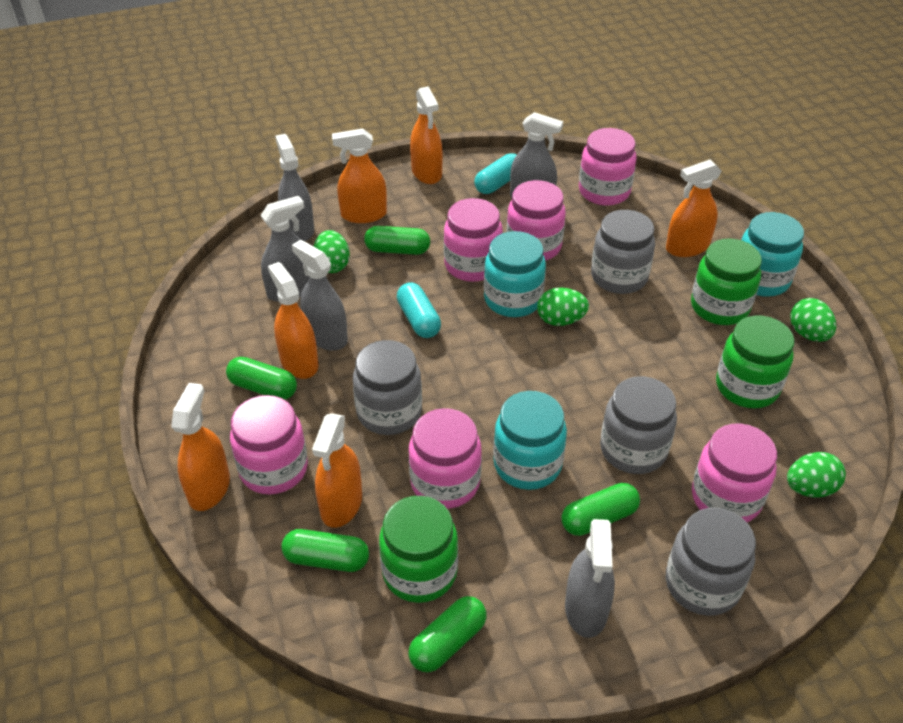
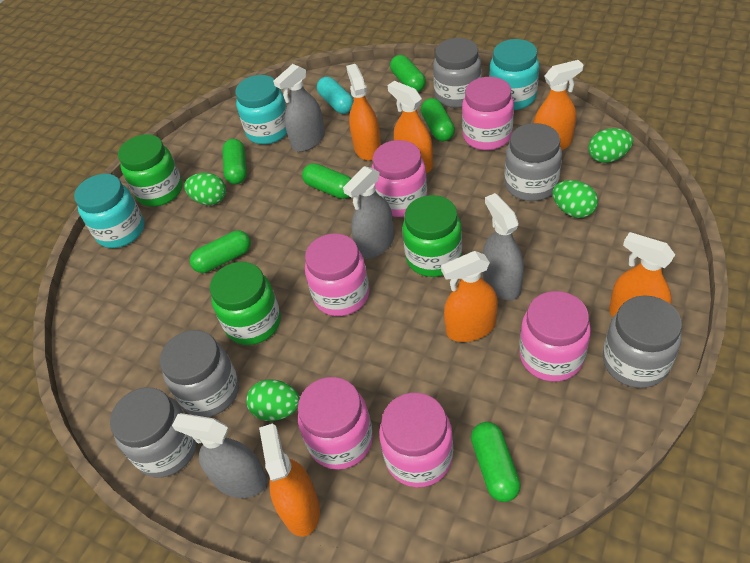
green capsule: 5 -> 6
grey jar: 4 -> 5
grey spray bottle: 5 -> 4
turquoise capsule: 2 -> 1

